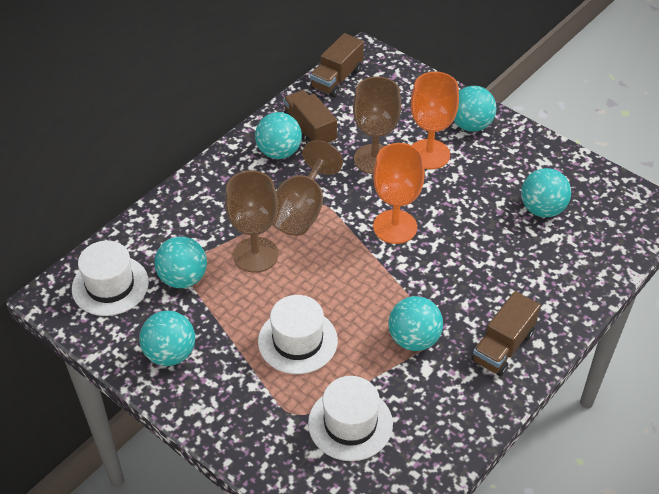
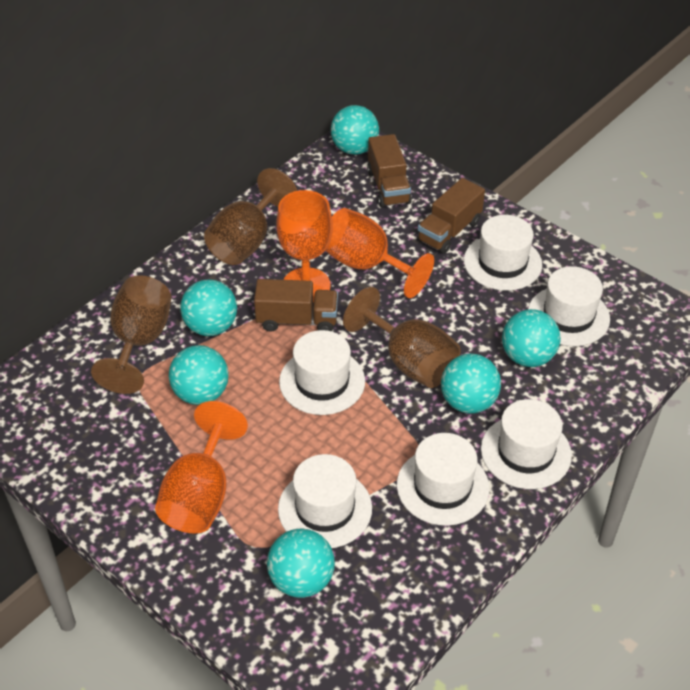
orange goblet: 2 -> 3
white hat: 3 -> 6

